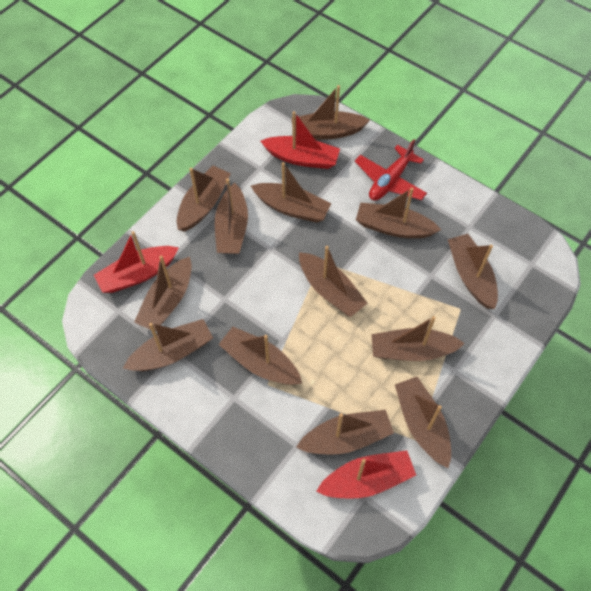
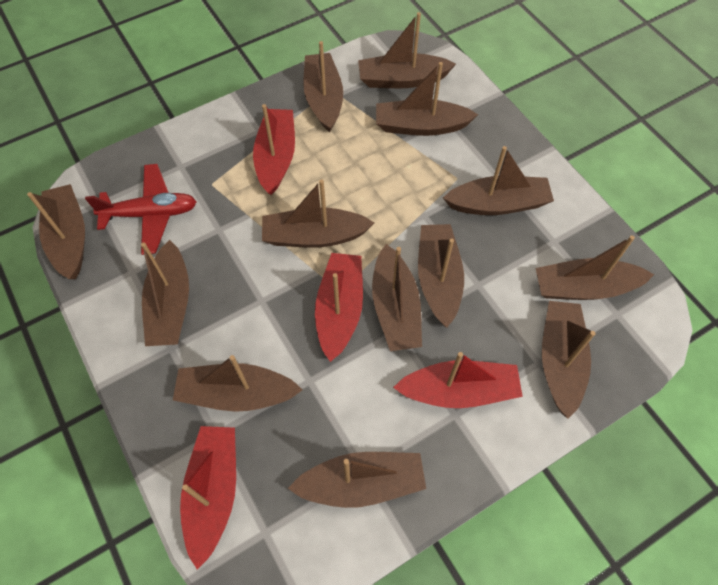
red boat: 3 -> 4

